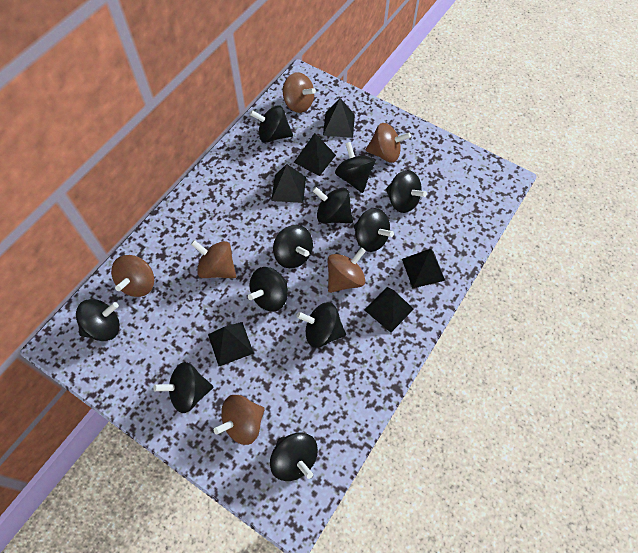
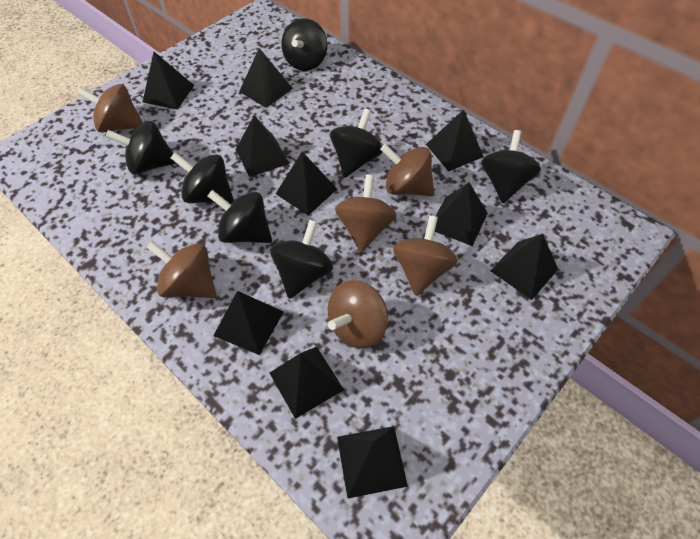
black pyramid: 6 -> 10
black spinning top: 11 -> 7

